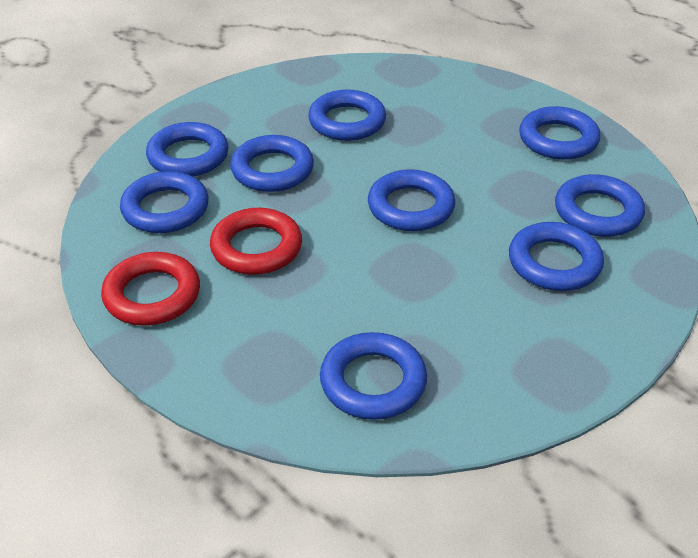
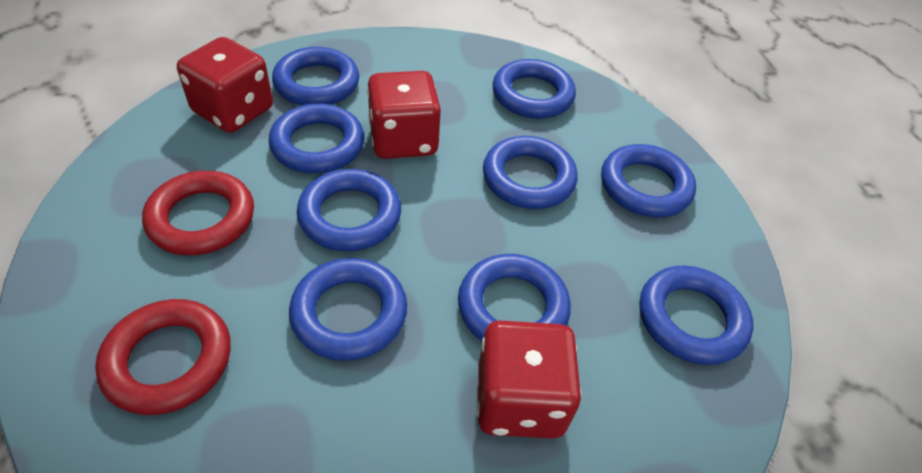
red dice: 0 -> 3

